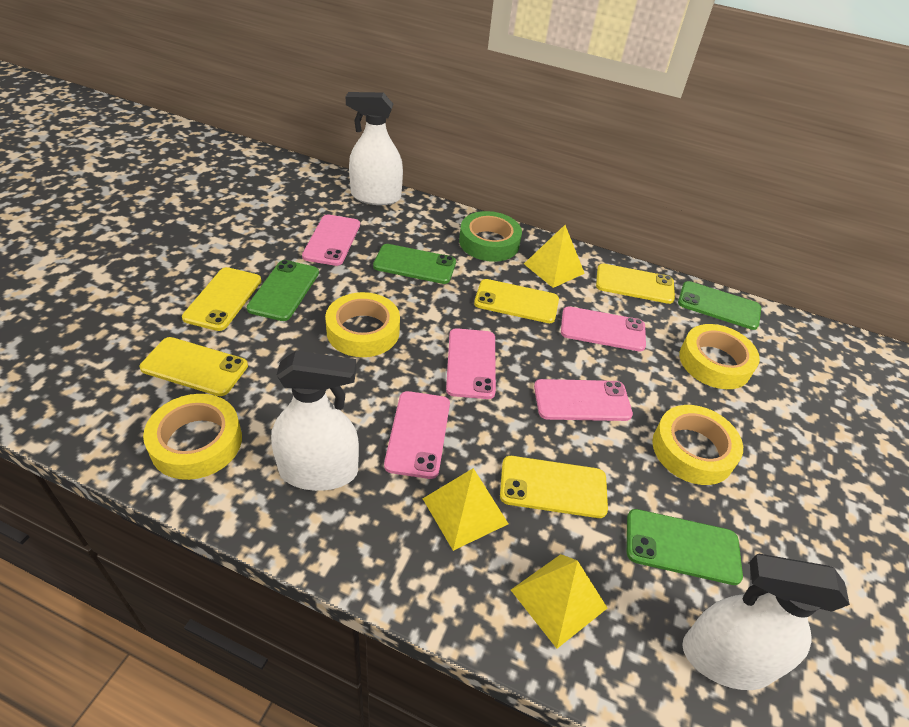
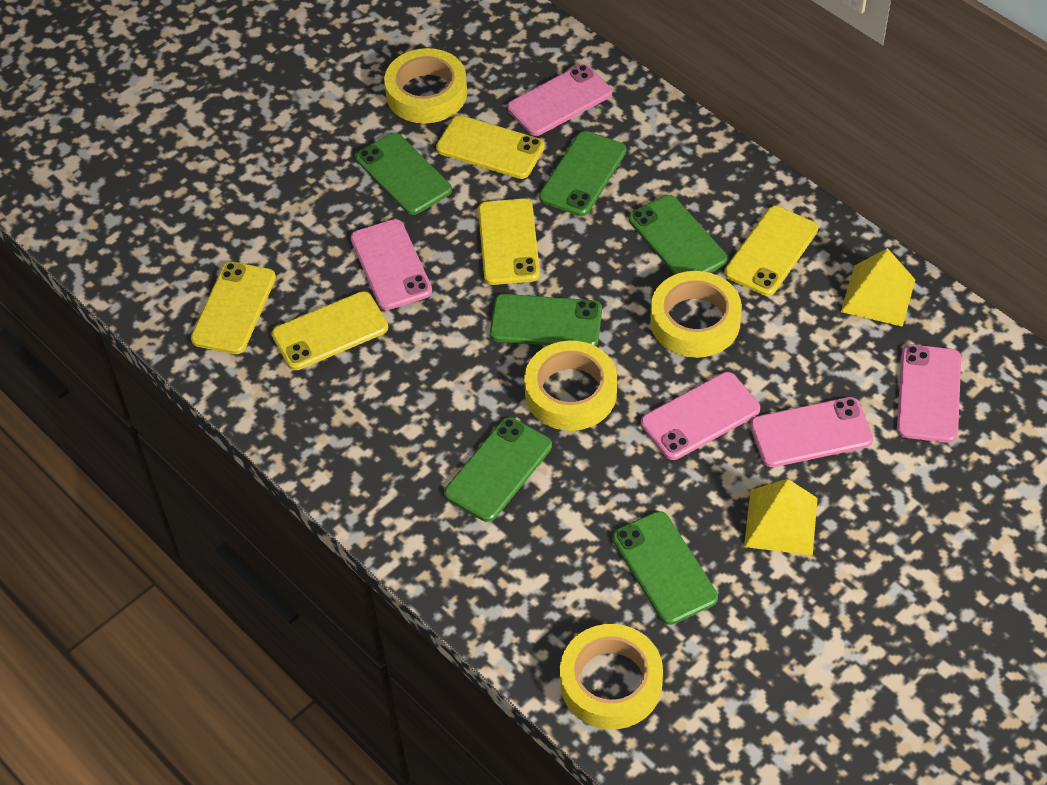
green phone: 4 -> 6
green tape: 1 -> 0
white spray bottle: 3 -> 0
yellow pyramid: 3 -> 2

